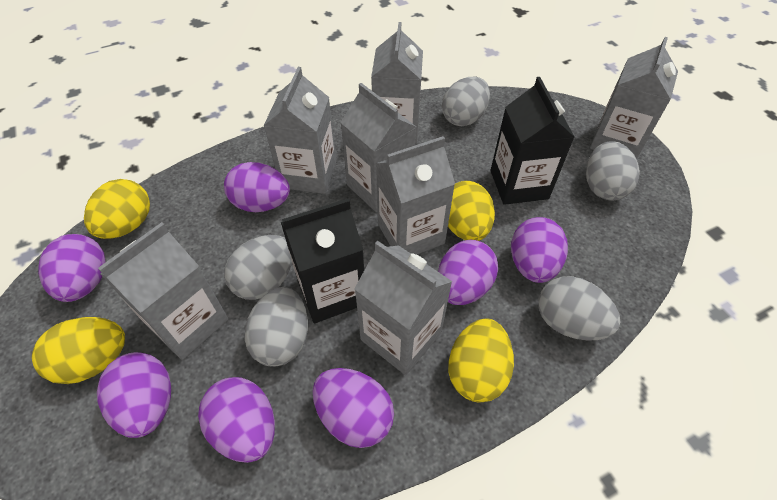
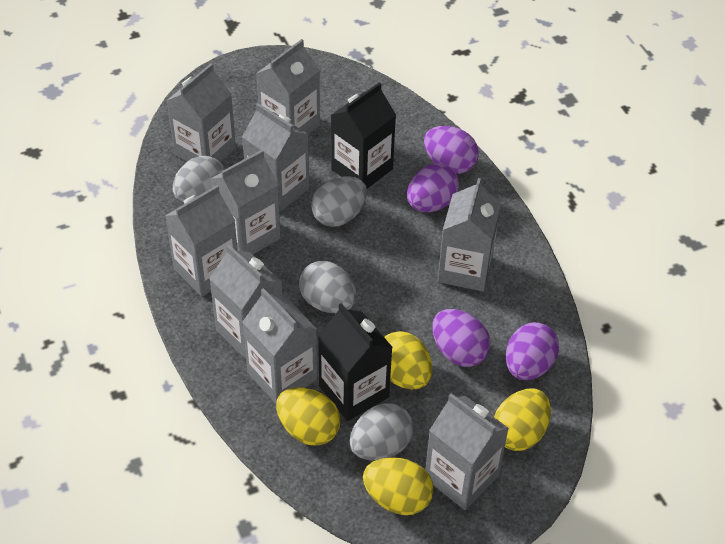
grey carton: 7 -> 9
grey egg: 5 -> 4
purple egg: 7 -> 4

